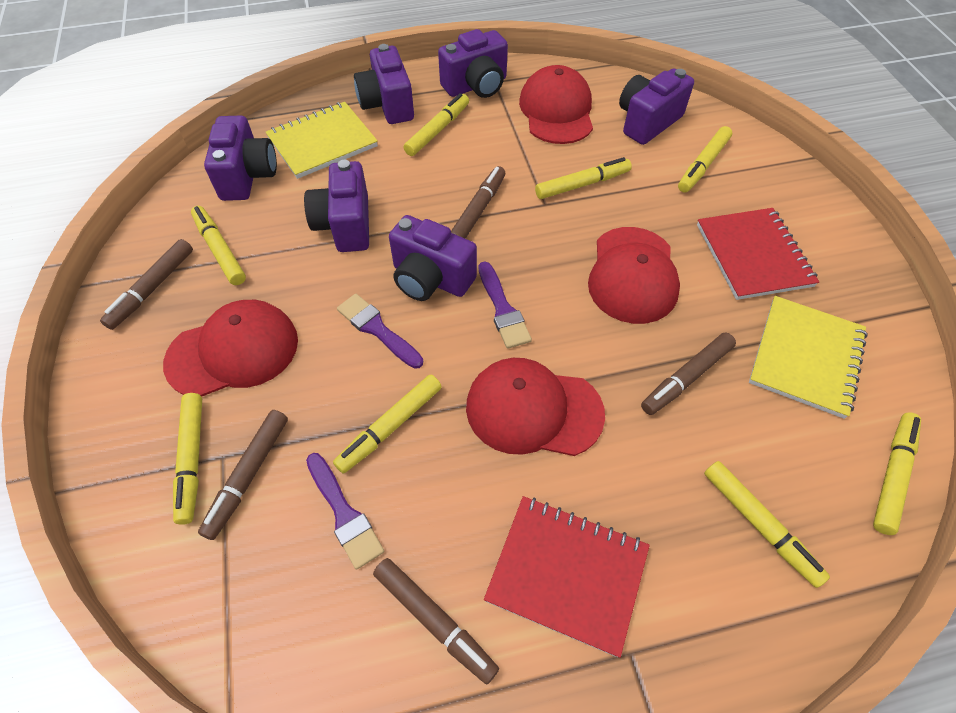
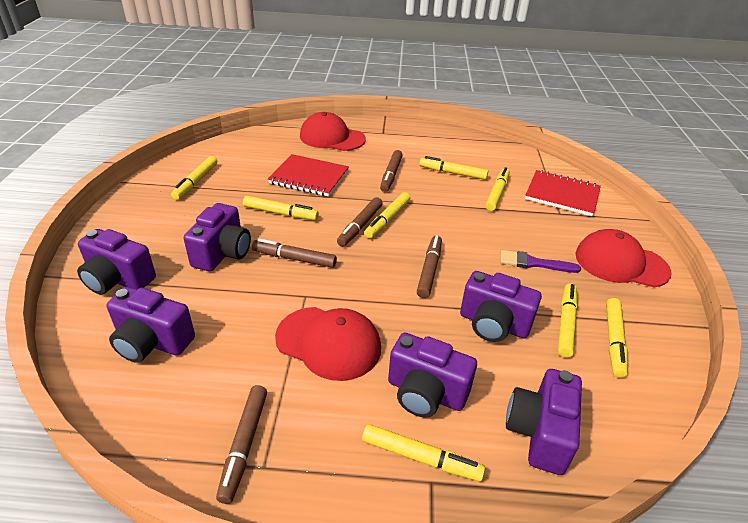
purple brush: 3 -> 1
red cap: 4 -> 3
yellow notebook: 2 -> 0

